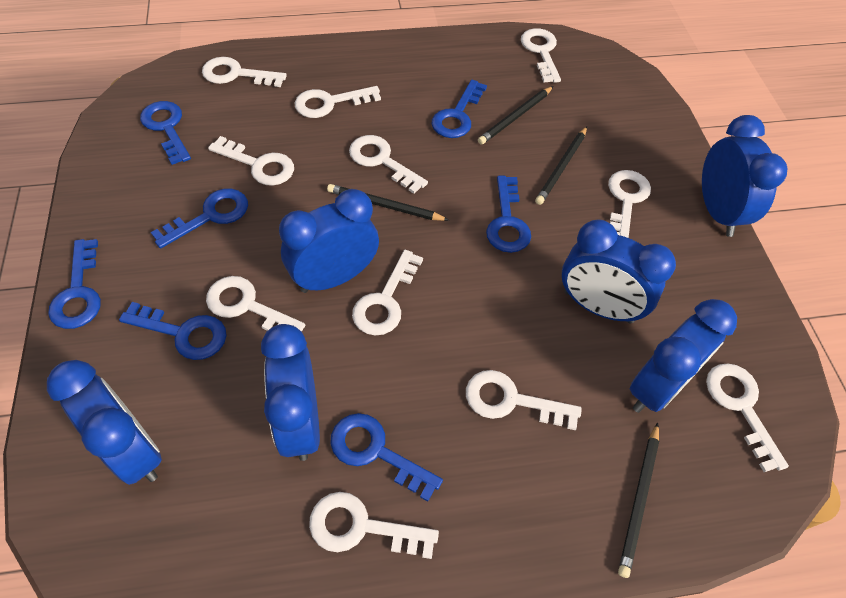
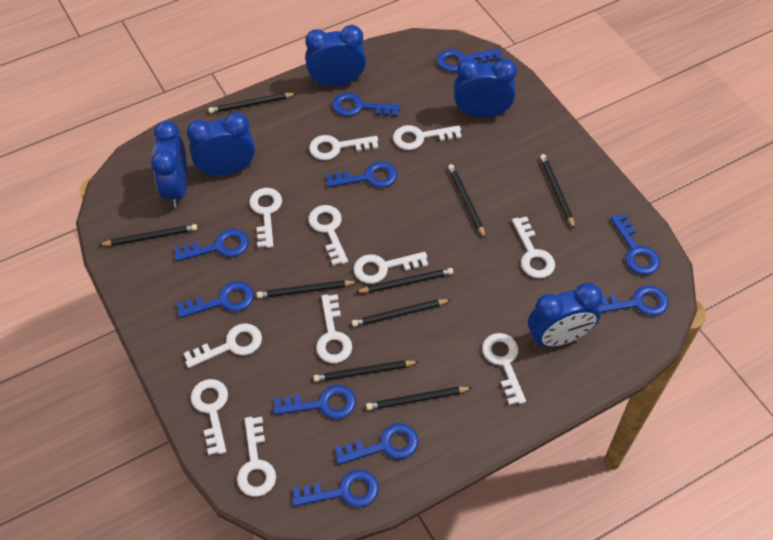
black pencil: 4 -> 9
blue clock: 6 -> 5
blue key: 7 -> 10

